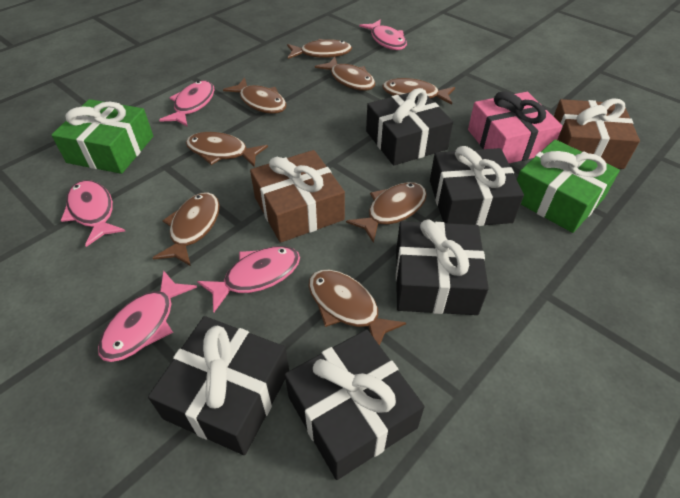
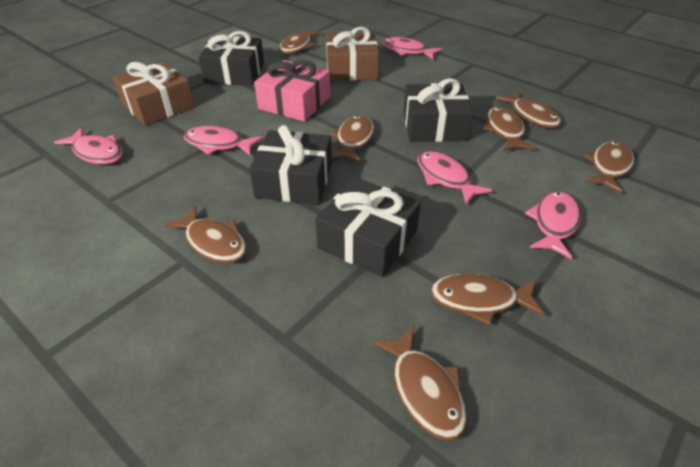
black gift: 5 -> 4
green gift: 2 -> 0

